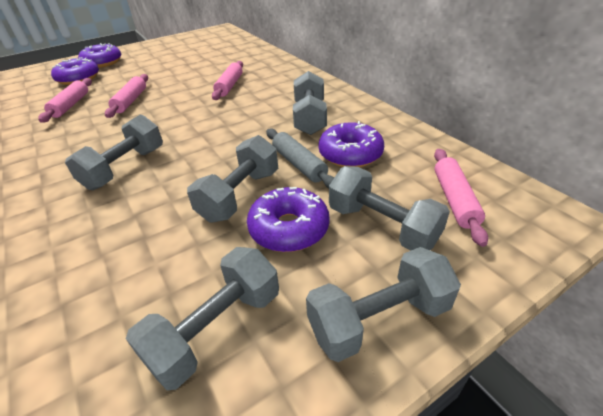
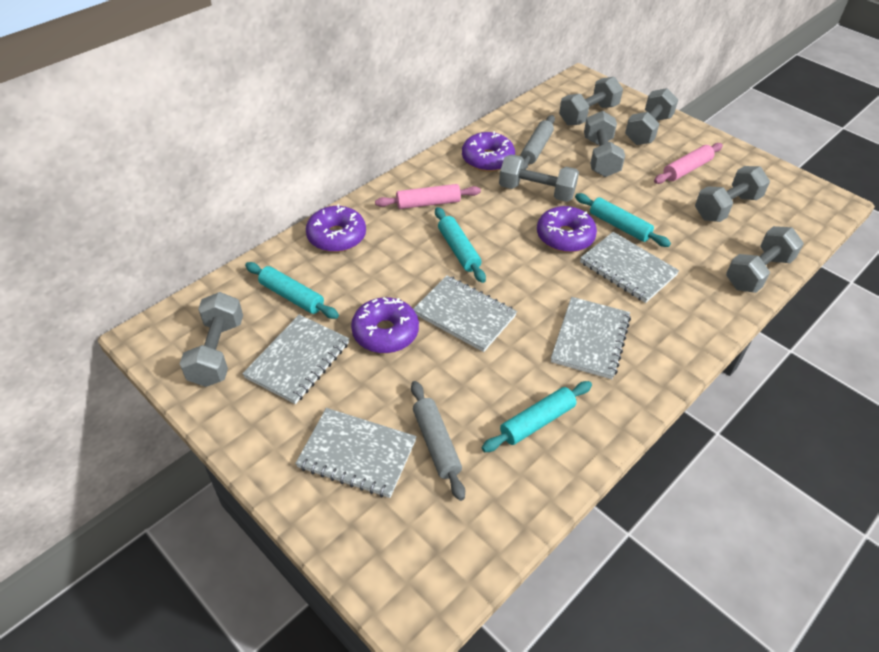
grey dumbbell: 6 -> 7
grey notebook: 0 -> 5
grey rolling pin: 1 -> 2
pink rolling pin: 4 -> 2
turquoise rolling pin: 0 -> 4

